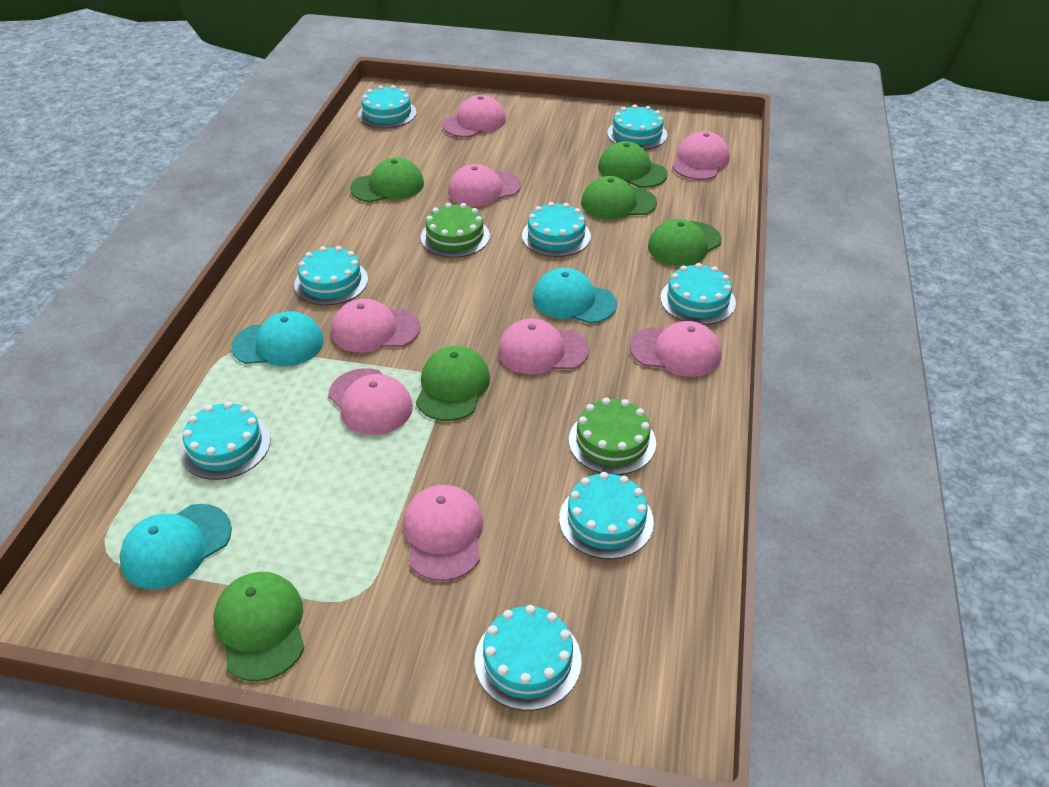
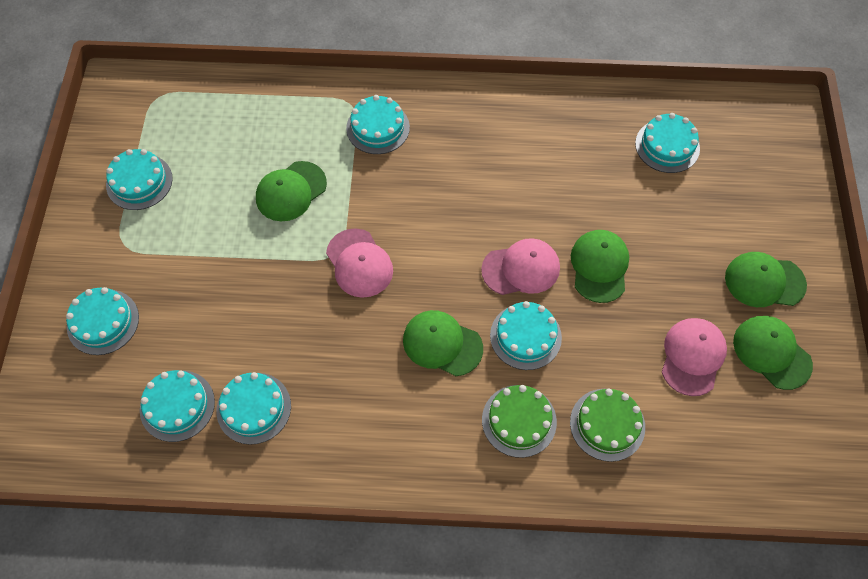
green cap: 6 -> 5
pink cap: 8 -> 3
turquoise cake: 8 -> 7
turquoise cap: 3 -> 0

